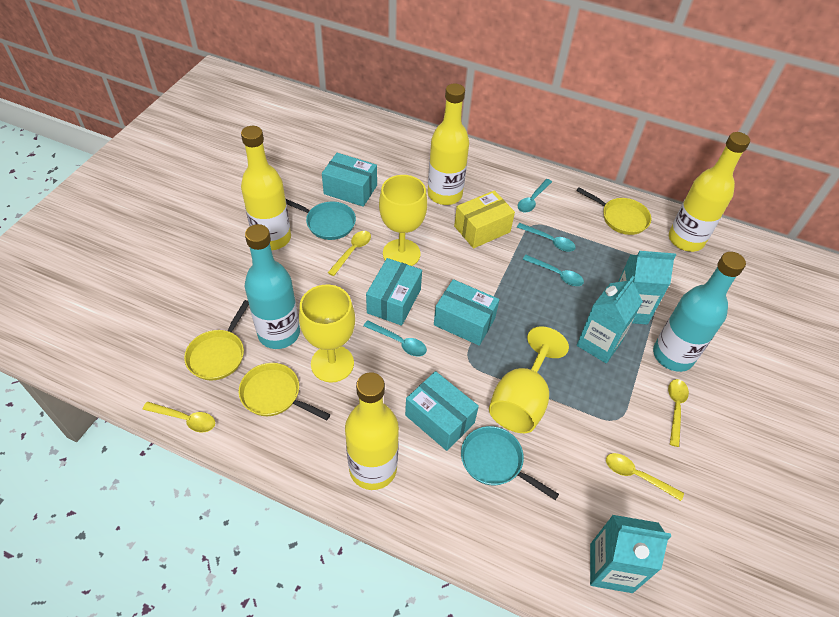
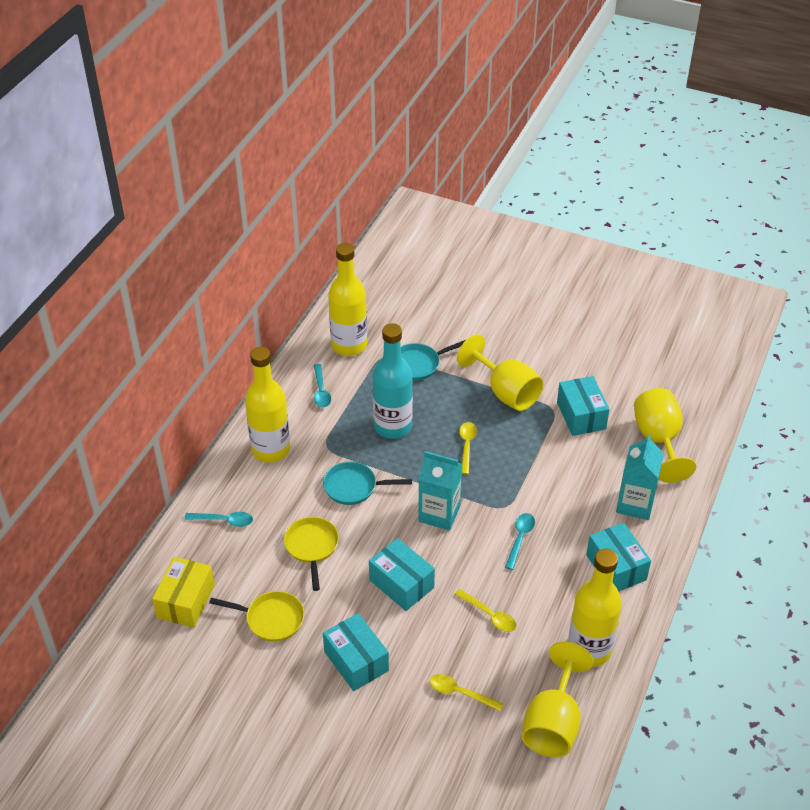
turquoise bottle: 2 -> 1
turquoise carton: 3 -> 2
turquoise spoon: 4 -> 3
yellow bottle: 4 -> 3
yellow pan: 3 -> 2
yellow spoon: 4 -> 3

